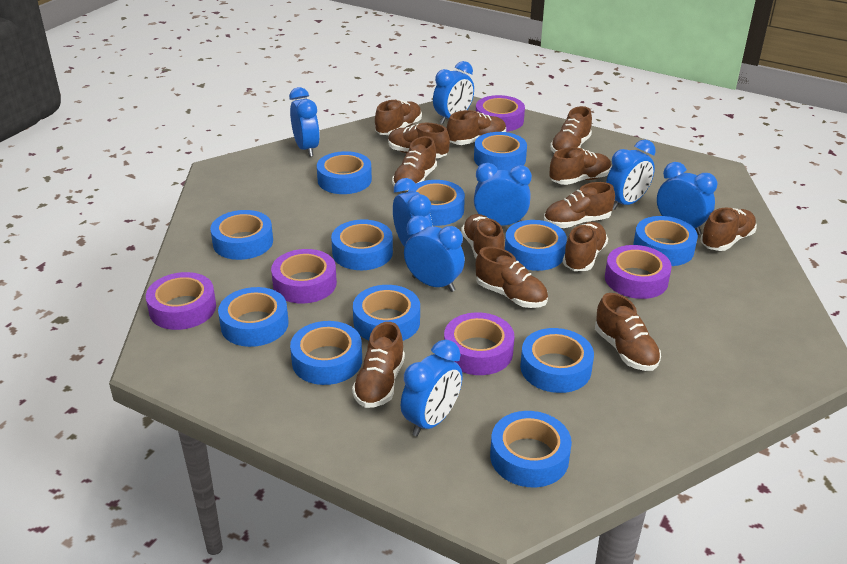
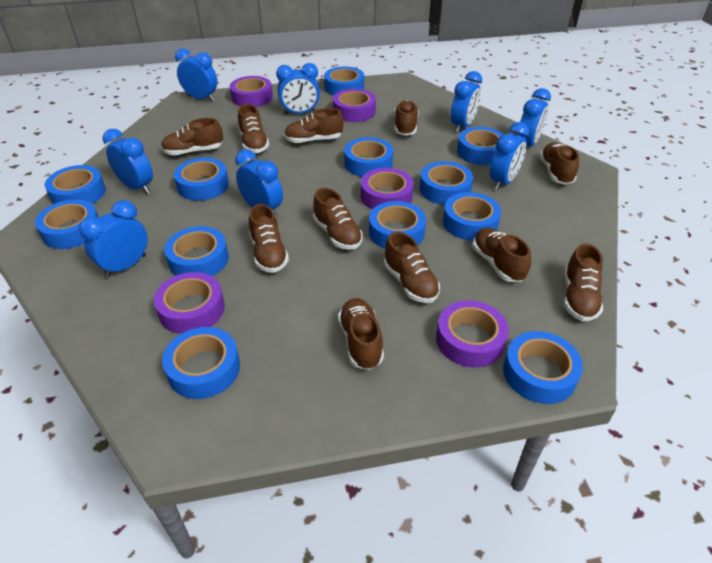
brown shoe: 13 -> 11

